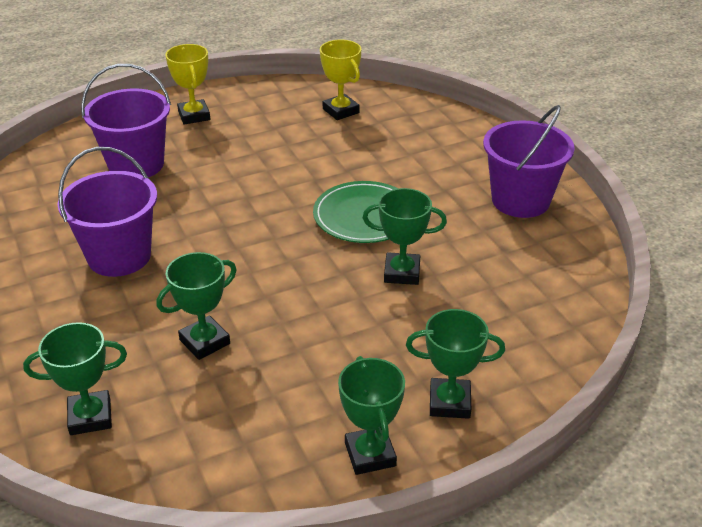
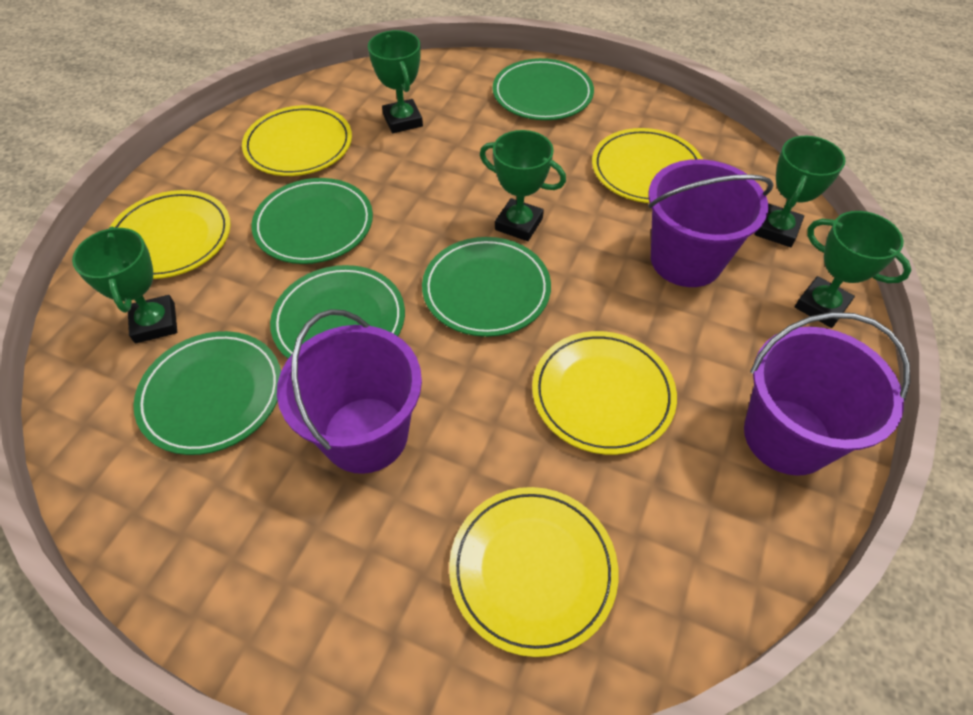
green plate: 1 -> 5
yellow plate: 0 -> 5
yellow trophy: 2 -> 0

